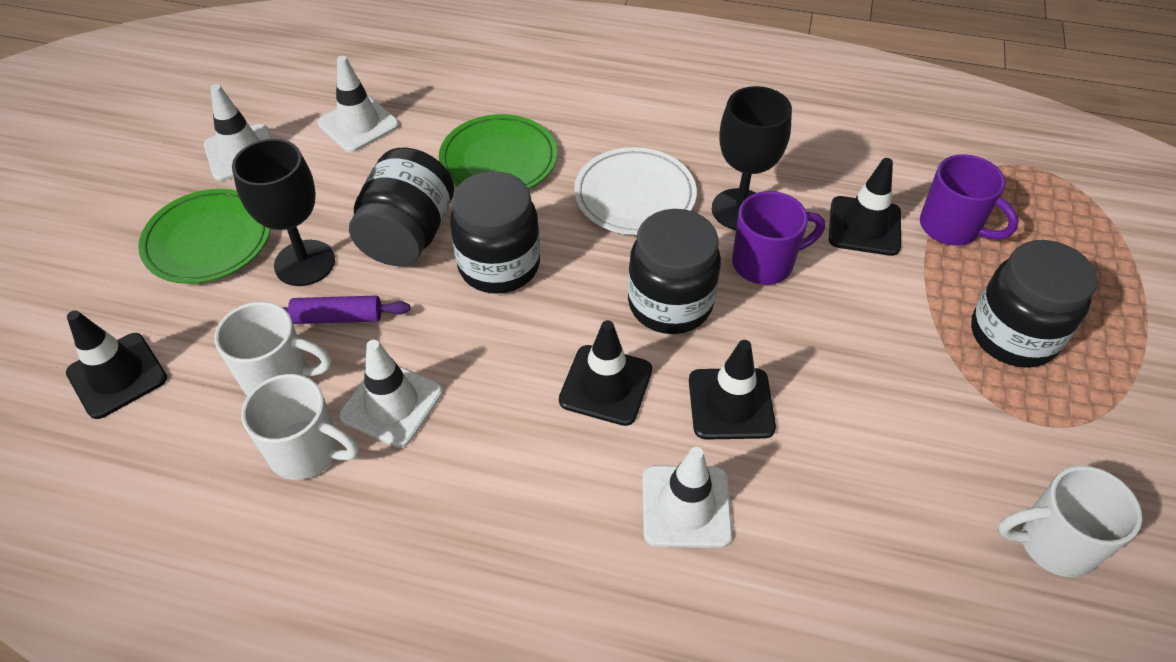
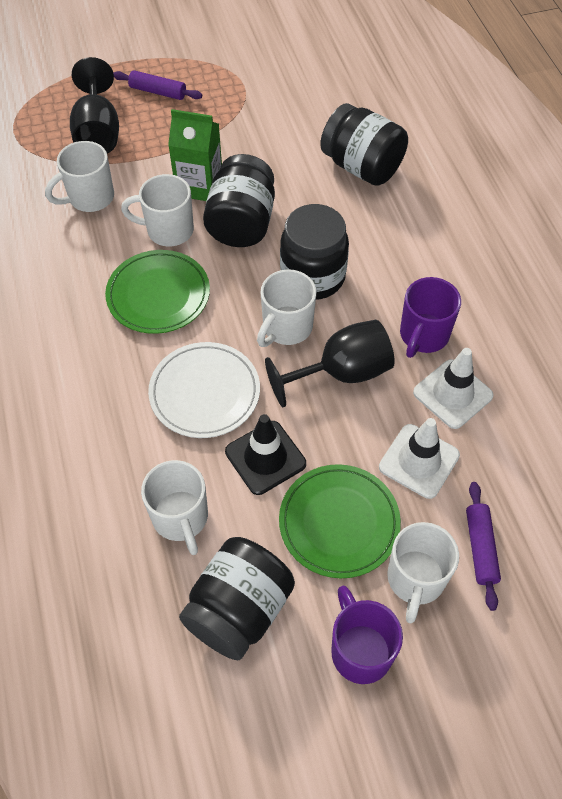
black traffic cone: 4 -> 1
green carton: 0 -> 1
purple rolling pin: 1 -> 2
white mug: 3 -> 5
white traffic cone: 4 -> 2

